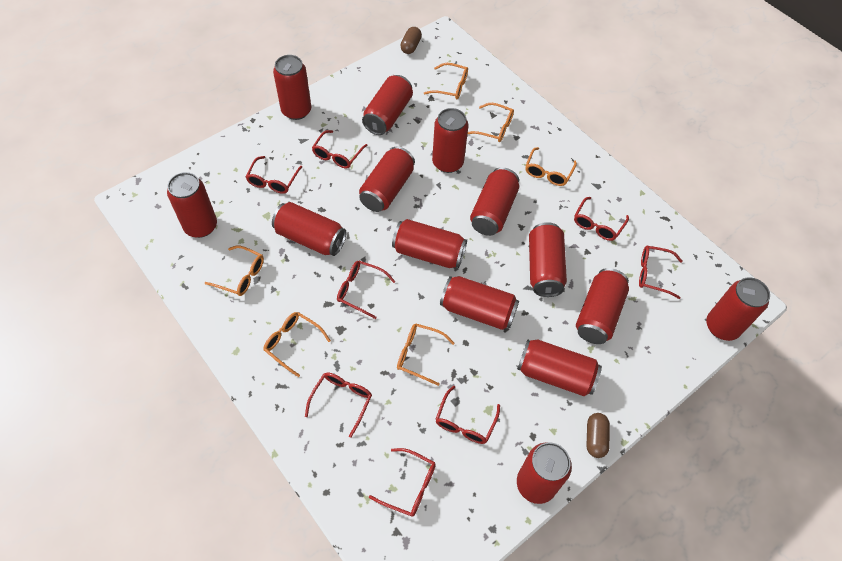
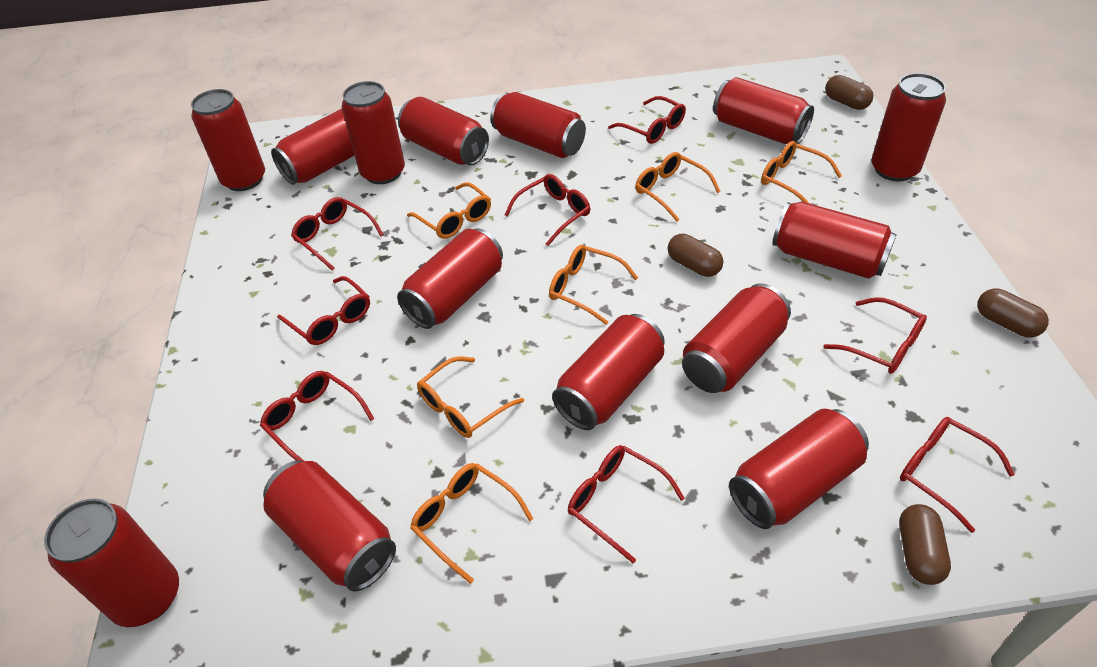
brown capsule: 2 -> 4

